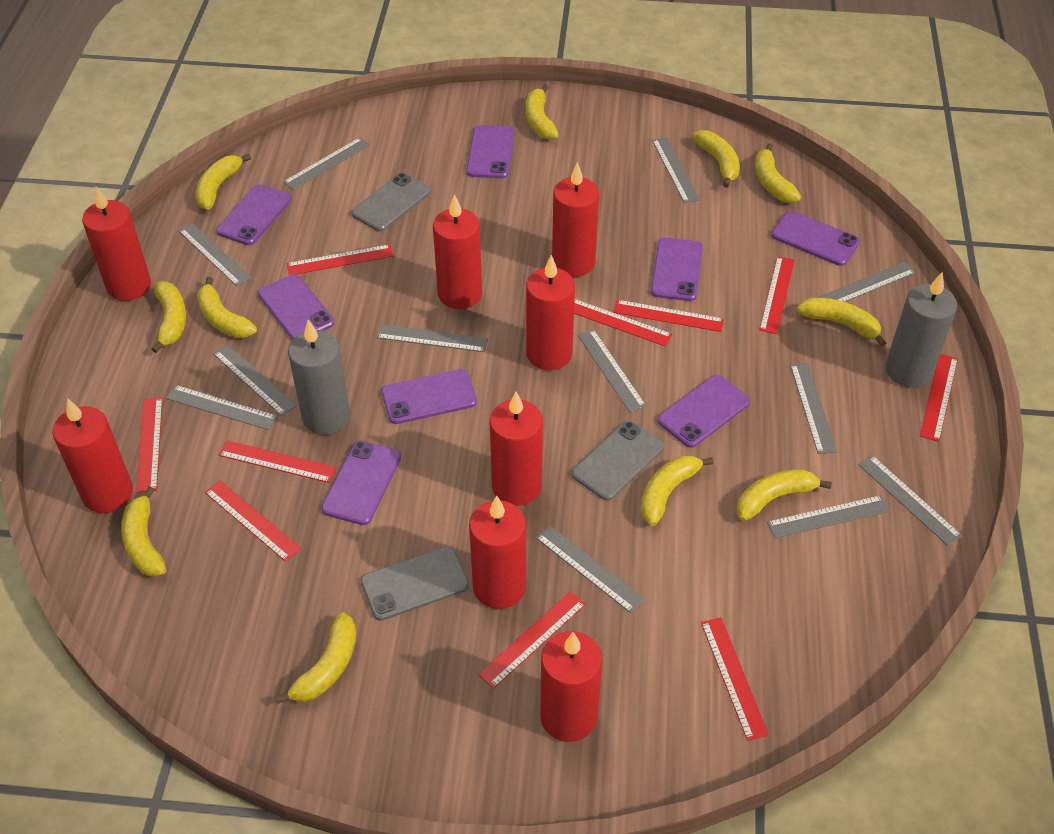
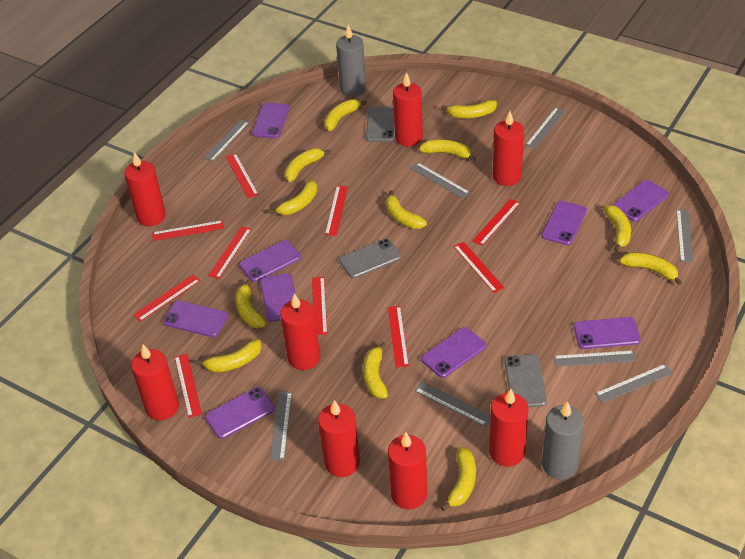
grey ruler: 12 -> 8
purple phone: 8 -> 9
yellow banana: 11 -> 12

